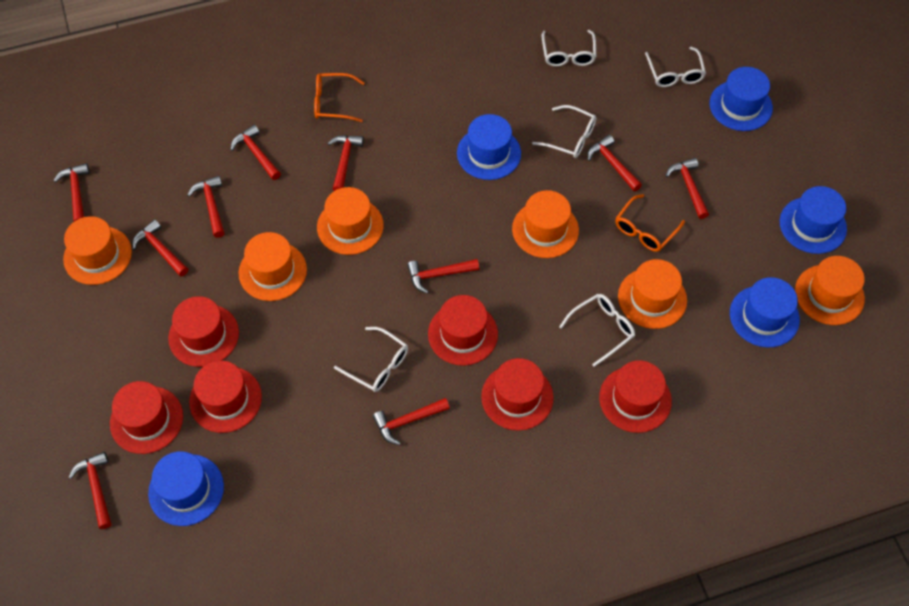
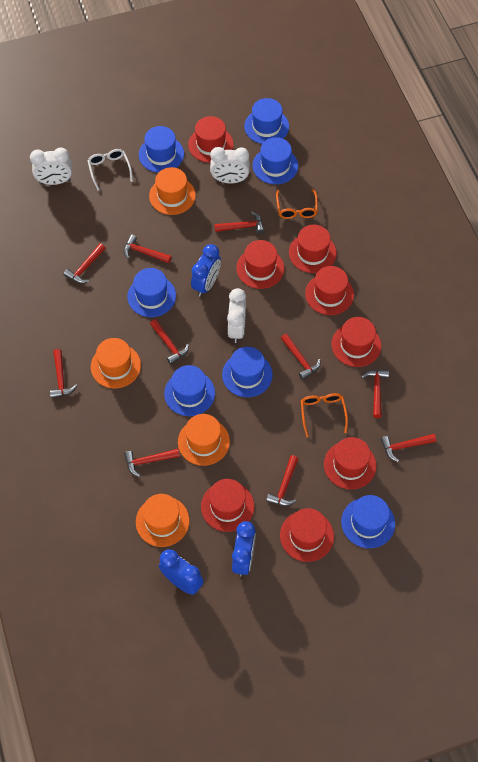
blue clock: 0 -> 3
blue hat: 5 -> 7
orange hat: 6 -> 4
red hat: 6 -> 8
white clock: 0 -> 3
white glasses: 5 -> 1

